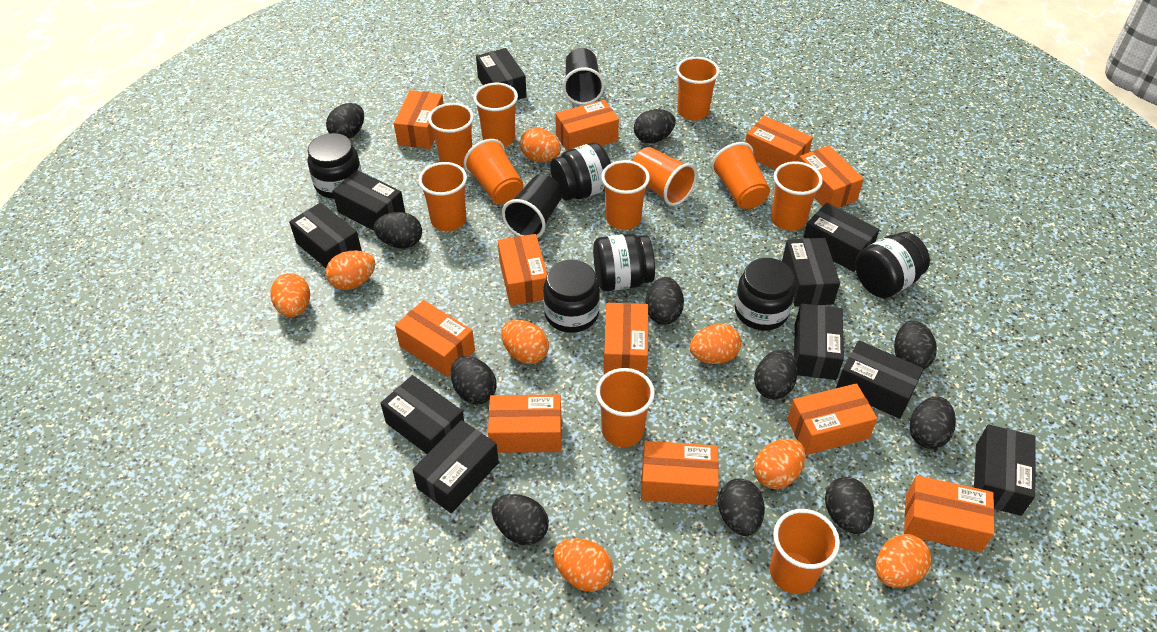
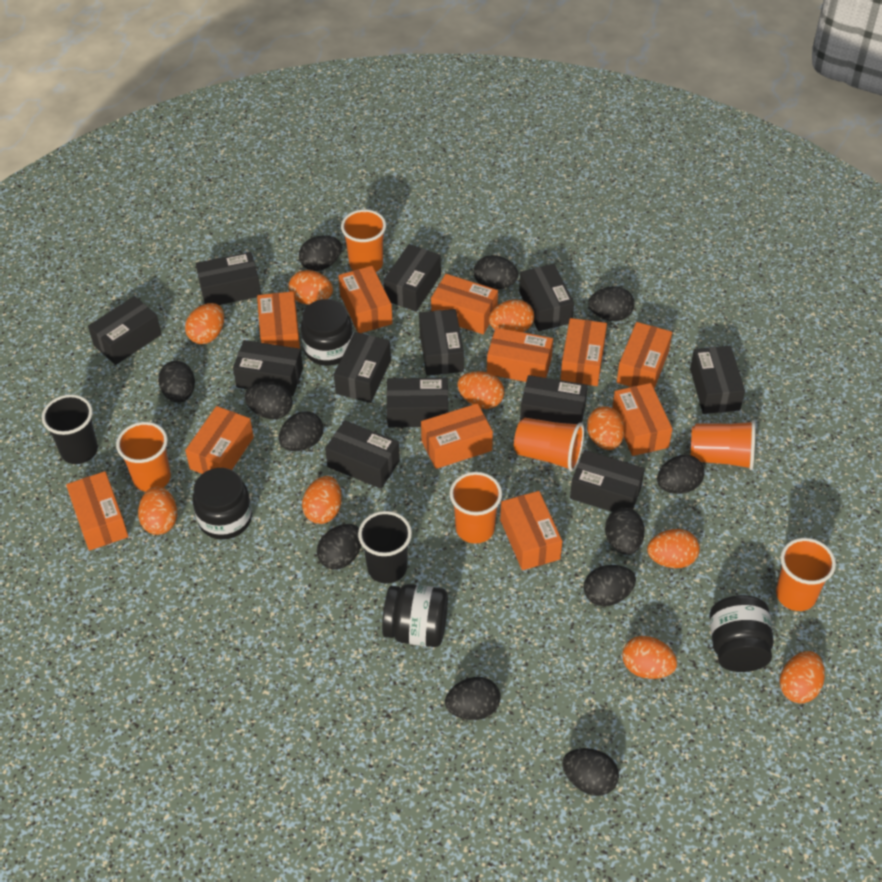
black box: 10 -> 12
black egg: 11 -> 12
black jar: 6 -> 4
orange cup: 11 -> 6
orange egg: 8 -> 10

